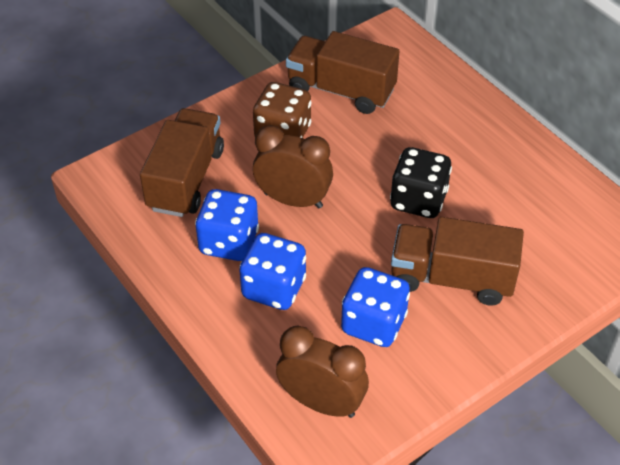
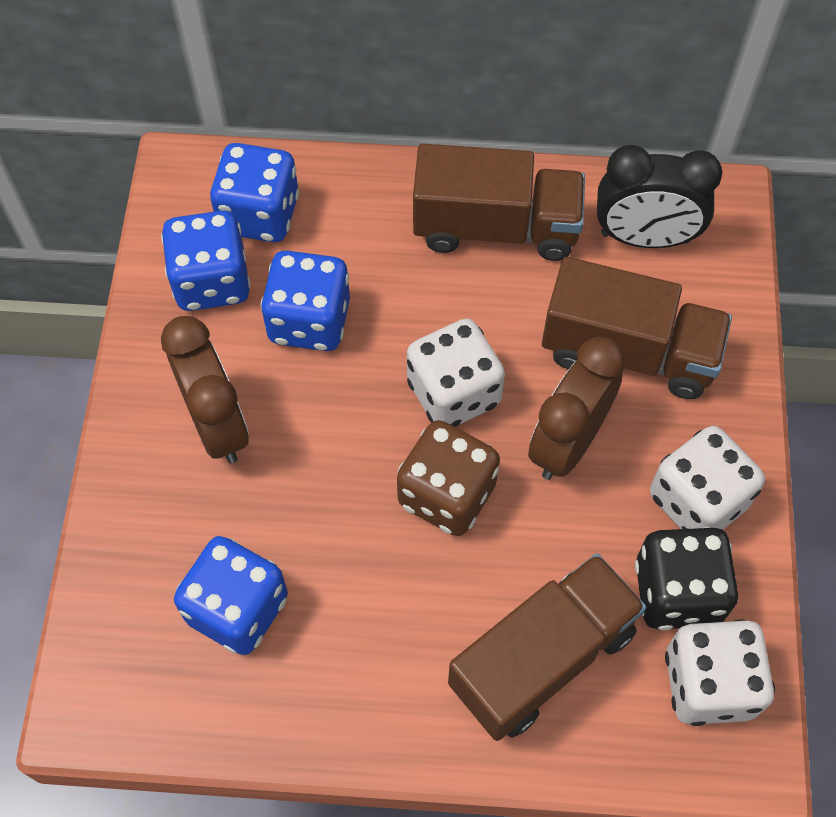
black clock: 0 -> 1
blue dice: 3 -> 4
white dice: 0 -> 3

